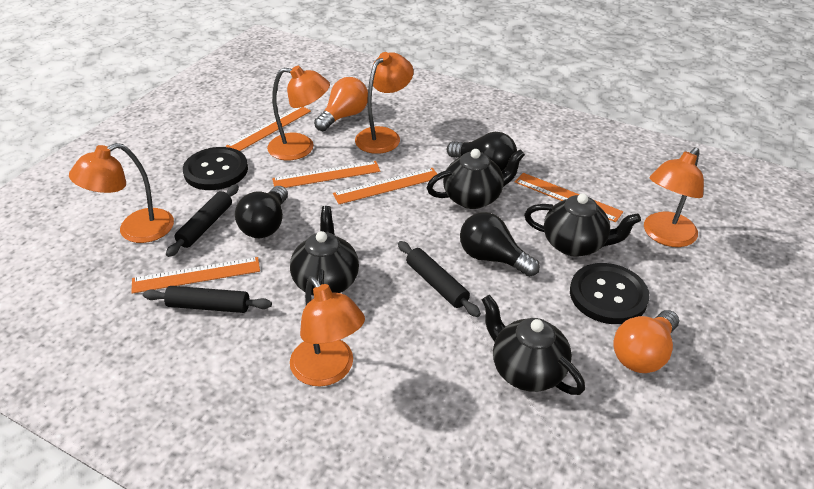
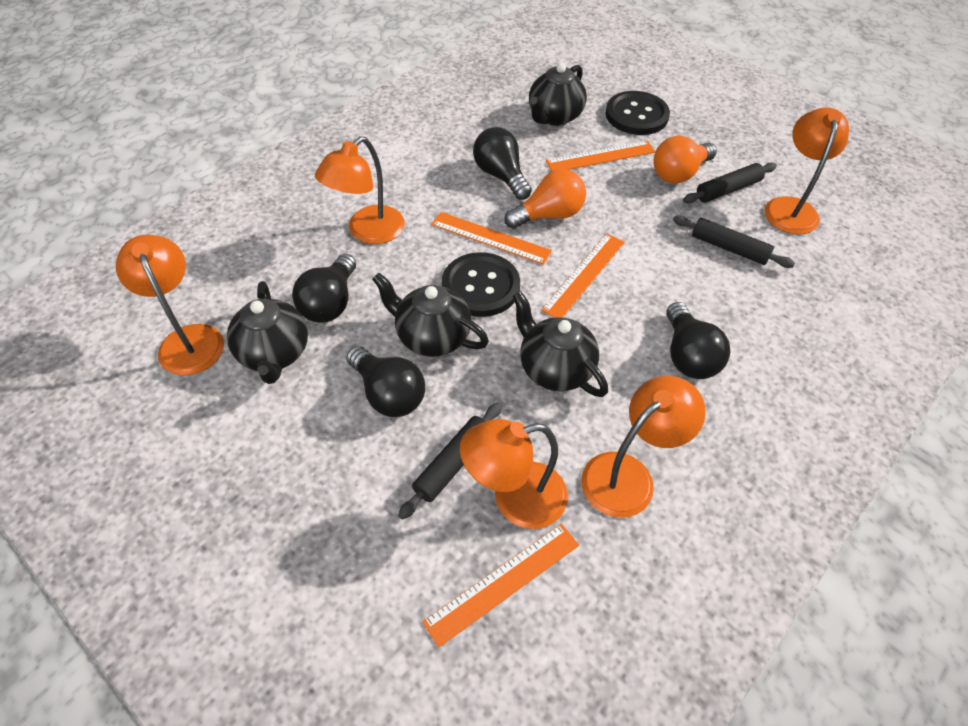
black light bulb: 3 -> 4
orange ruler: 5 -> 4

